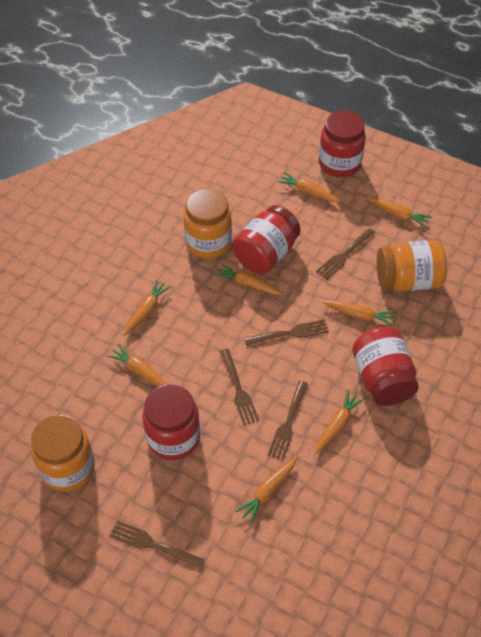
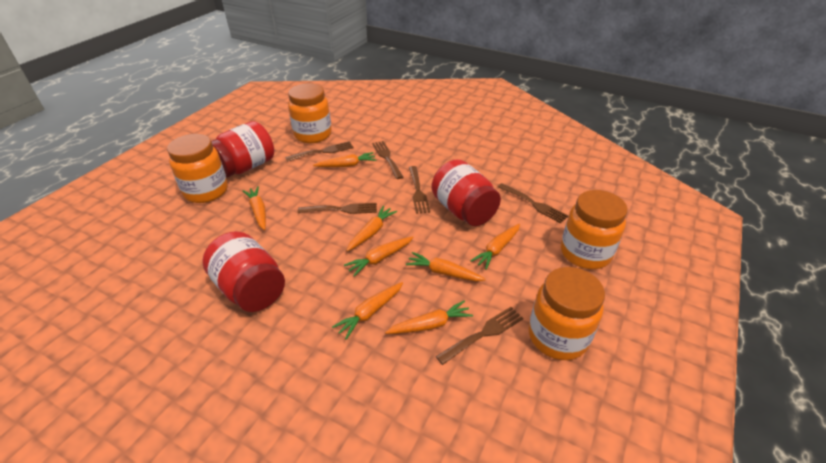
brown fork: 5 -> 6
orange jar: 3 -> 4
red jar: 4 -> 3

